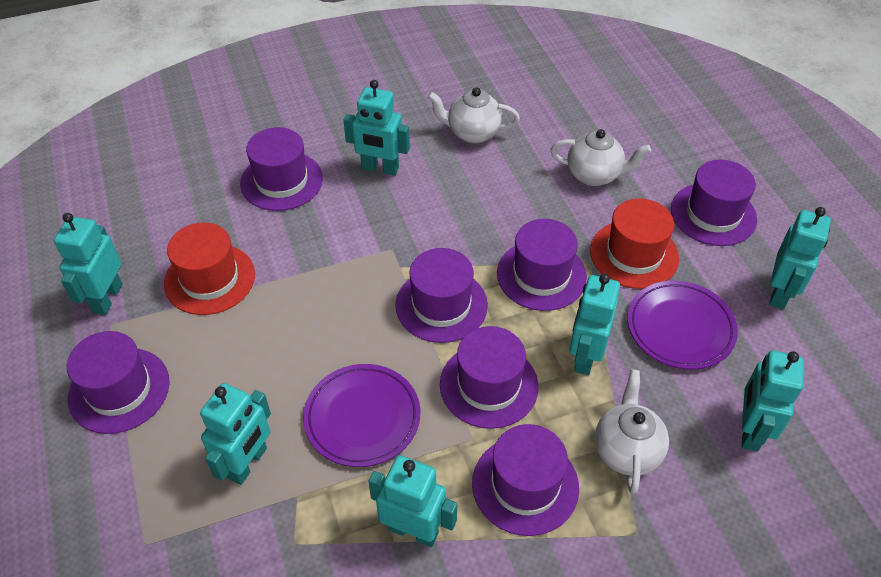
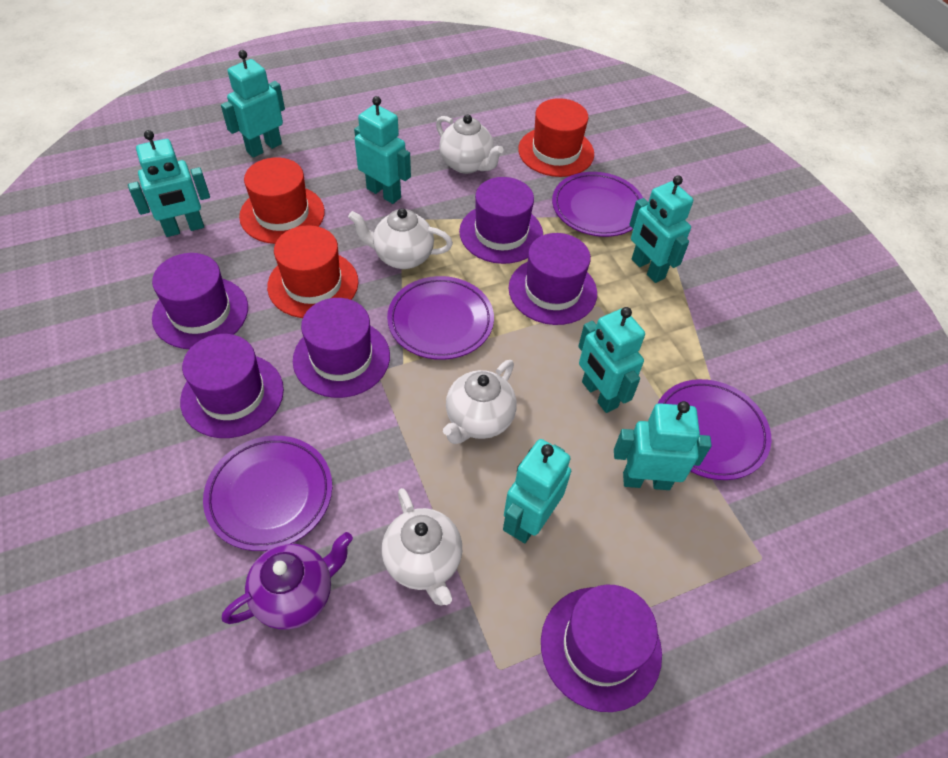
purple hat: 7 -> 6
purple plate: 2 -> 4
purple teapot: 0 -> 1
red hat: 2 -> 3
white teapot: 3 -> 4

